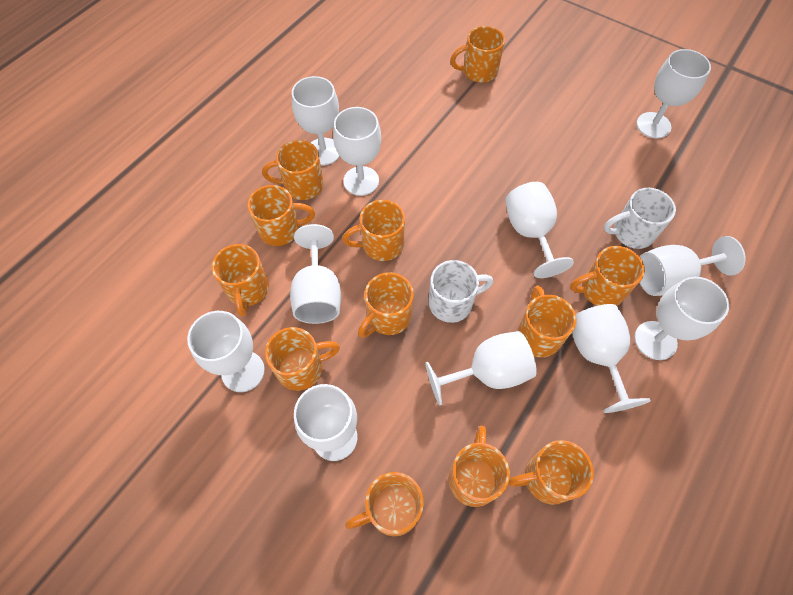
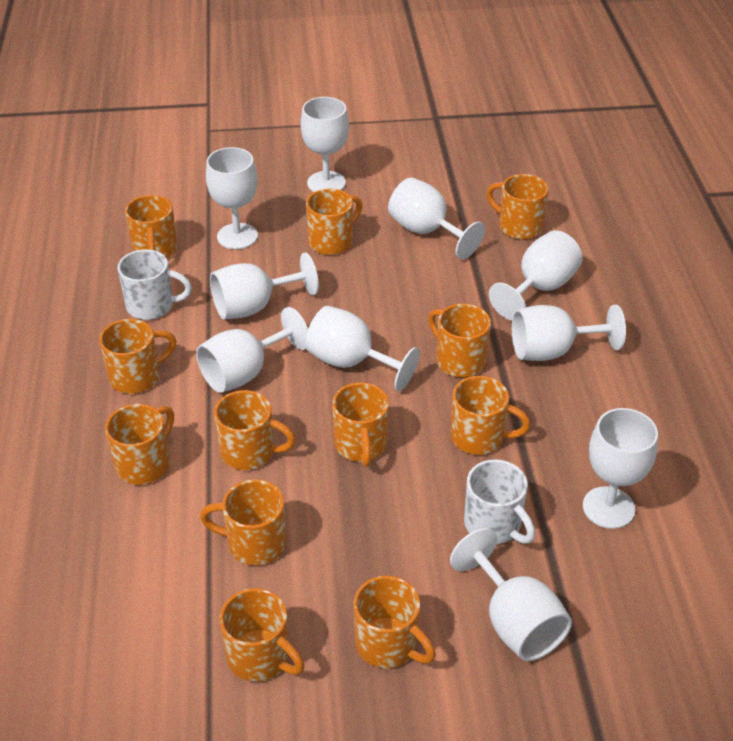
white goblet: 11 -> 10

